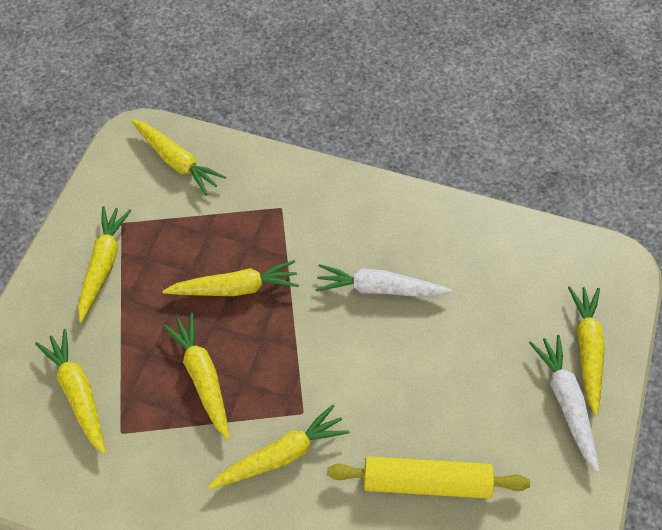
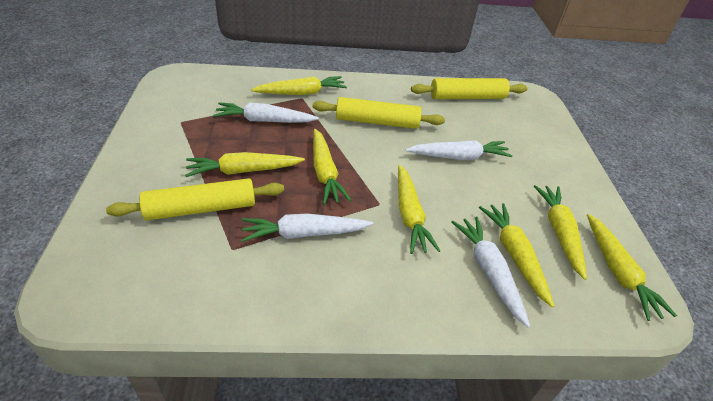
white carrot: 2 -> 4
yellow rolling pin: 1 -> 3

